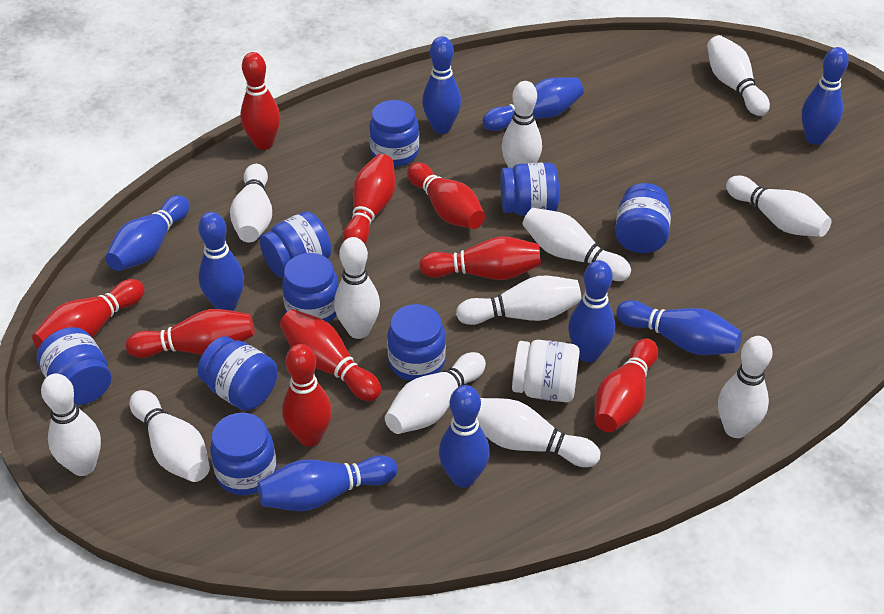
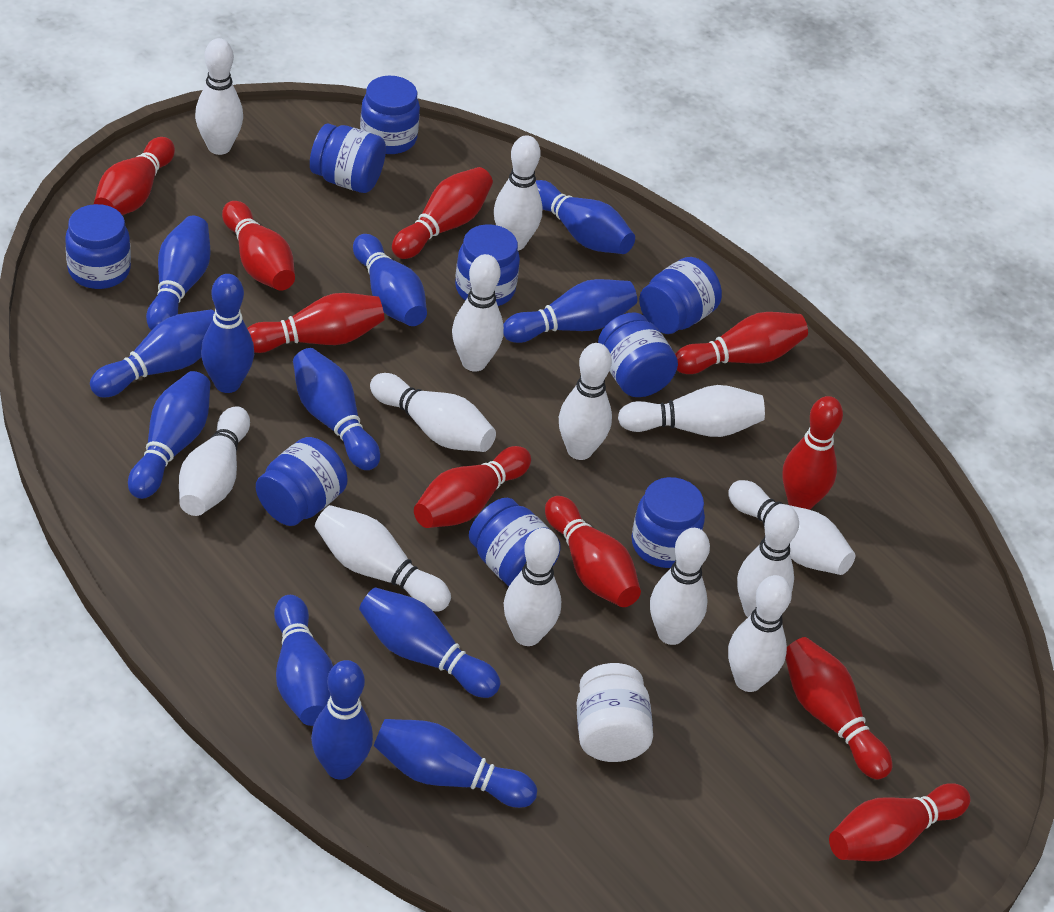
blue bowling pin: 9 -> 12
red bowling pin: 9 -> 10
white bowling pin: 12 -> 13

